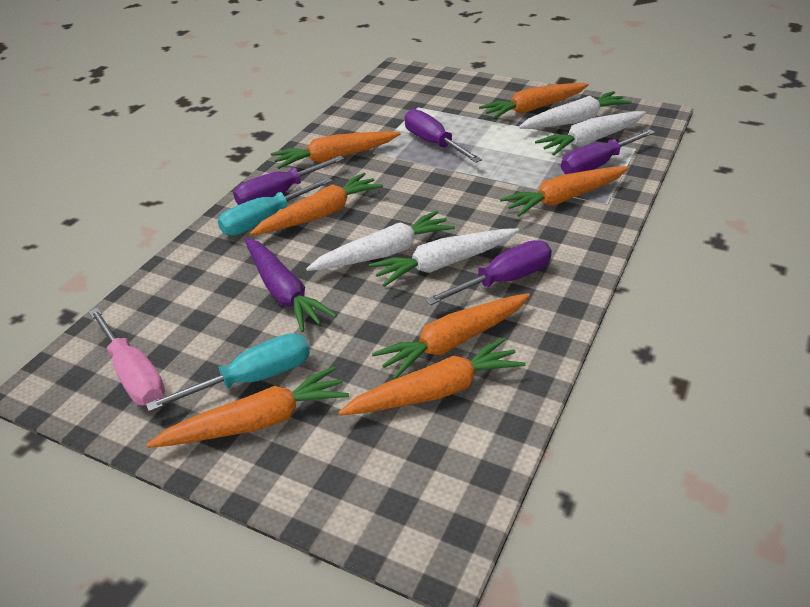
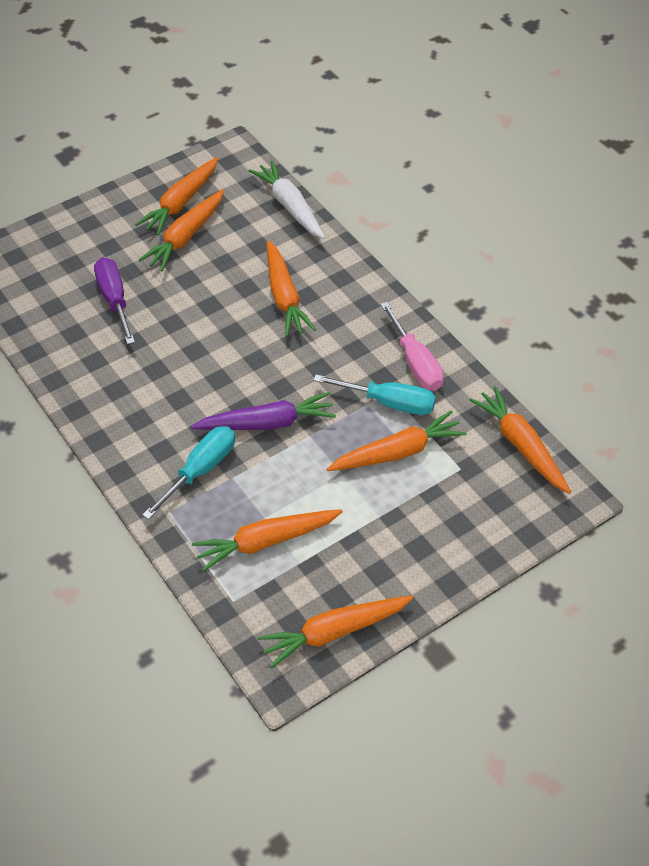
purple screwdriver: 4 -> 1
white carrot: 4 -> 1

